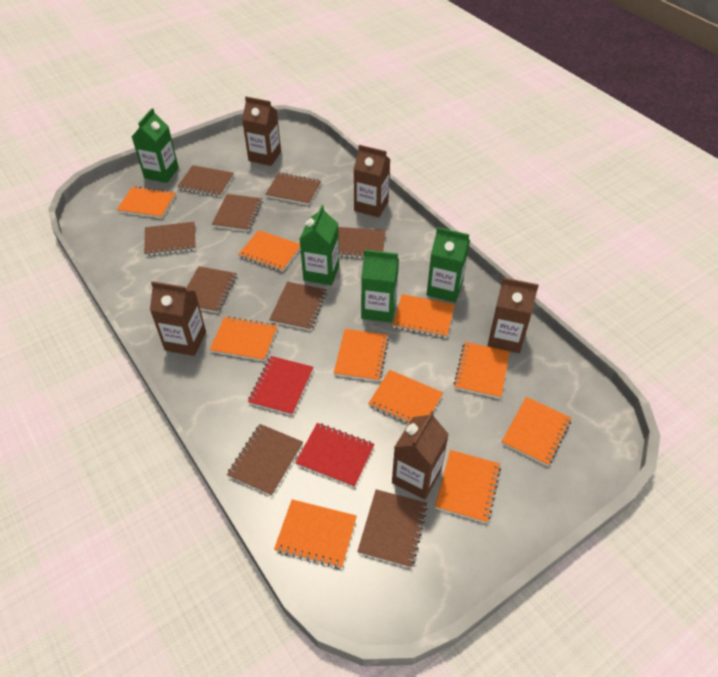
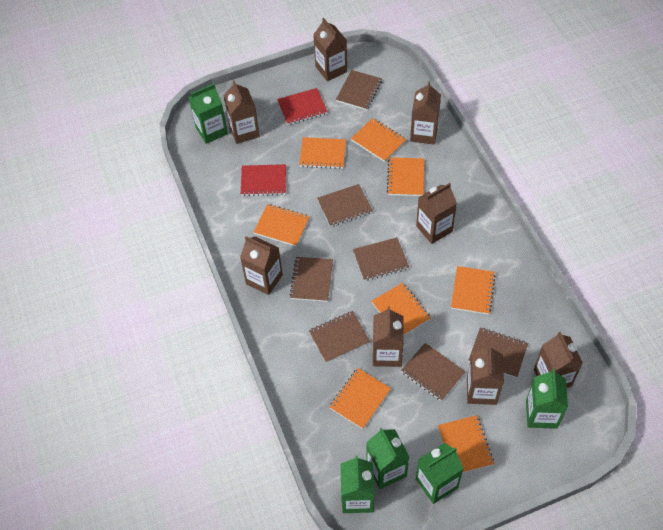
brown carton: 5 -> 8
brown notebook: 9 -> 7
green carton: 4 -> 5
orange notebook: 10 -> 8

